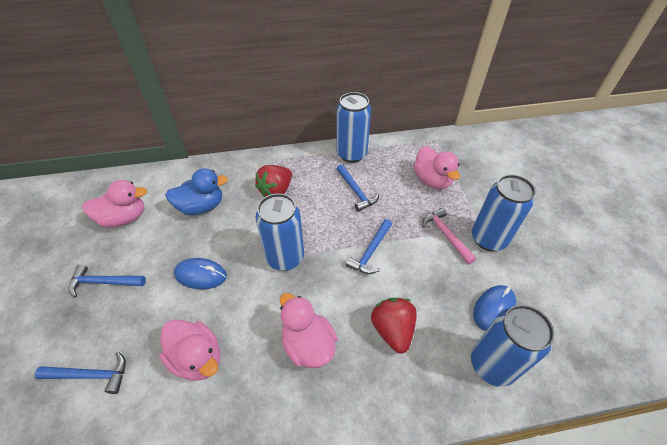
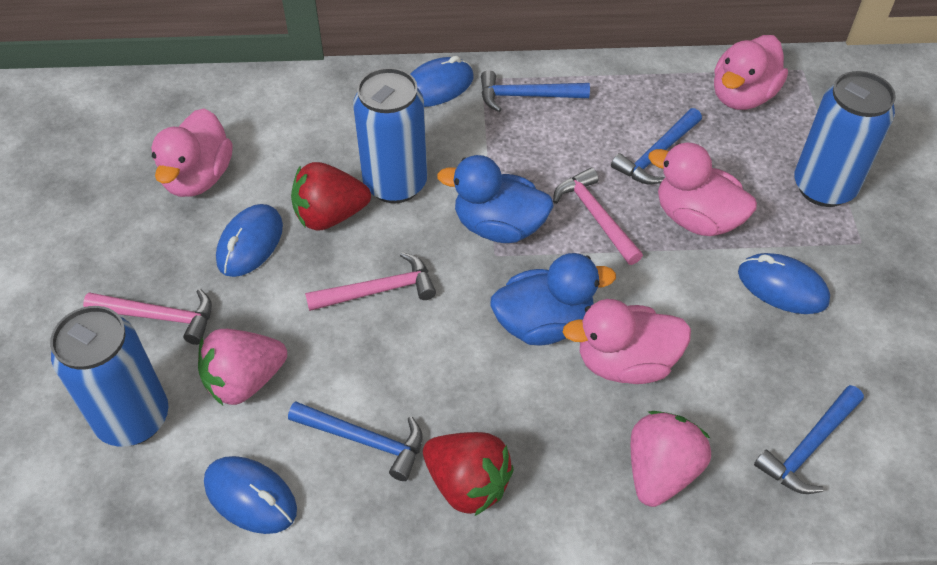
blue can: 4 -> 3
blue duck: 1 -> 2
blue mouse: 2 -> 4
pink hammer: 1 -> 3
pink strawberry: 0 -> 2

